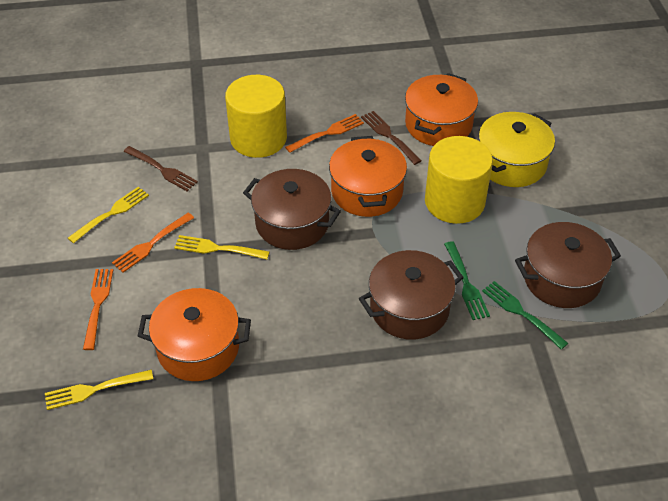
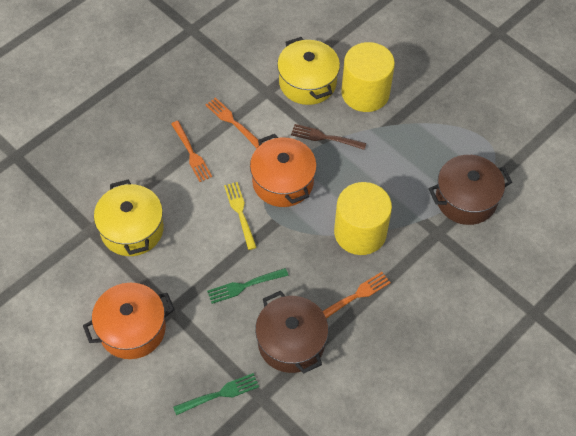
brown fork: 2 -> 1
brown pot: 3 -> 2
orange pot: 3 -> 2
yellow fork: 3 -> 1
yellow pot: 1 -> 2

